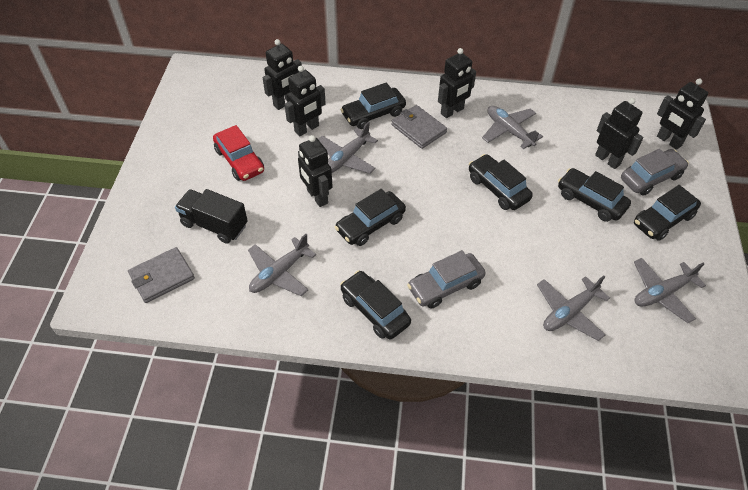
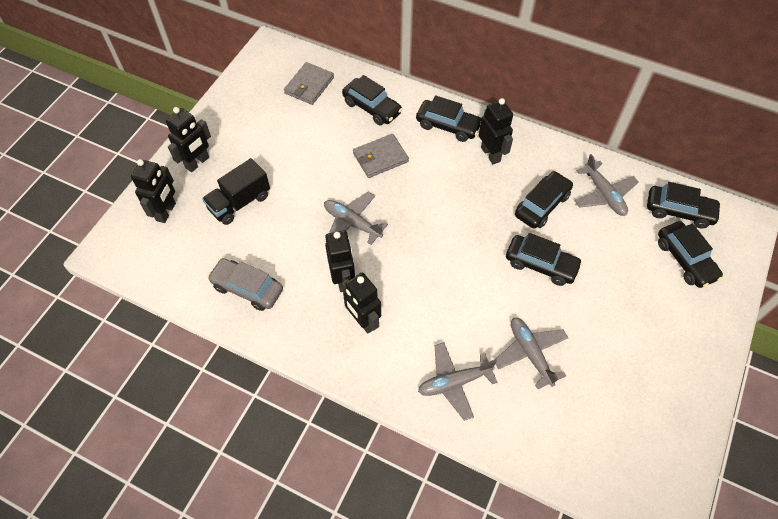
black robot: 6 -> 5
grey car: 2 -> 1
grey plane: 5 -> 4
red car: 1 -> 0

